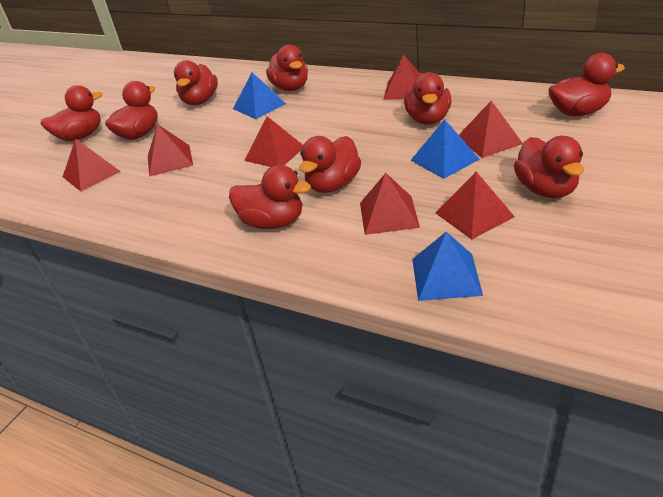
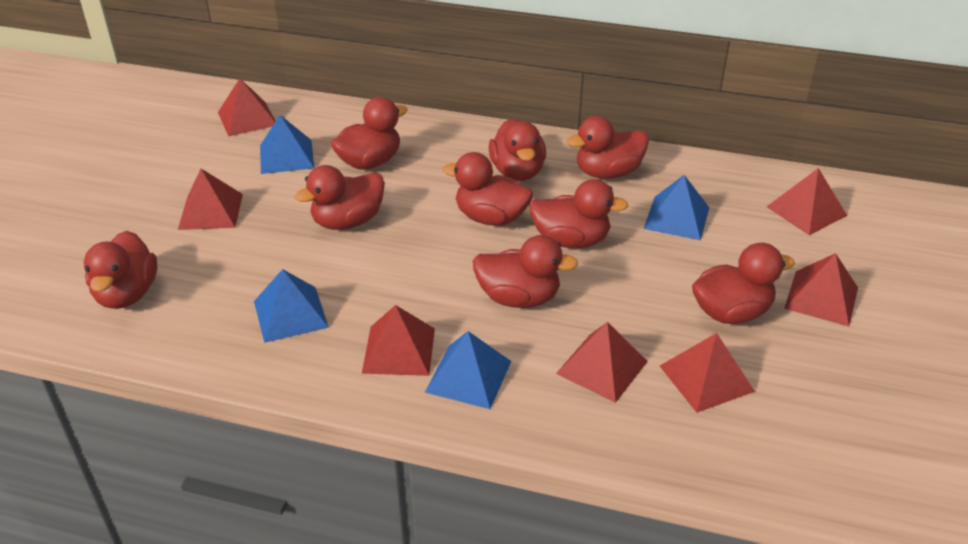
blue pyramid: 3 -> 4

